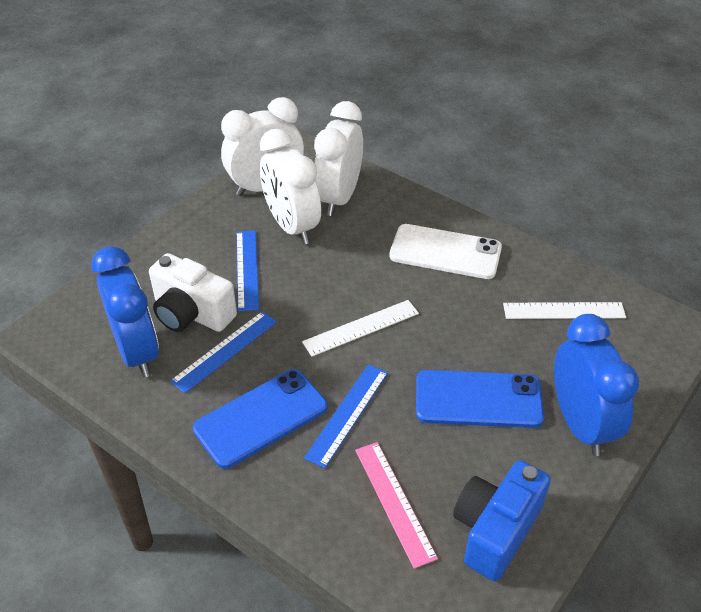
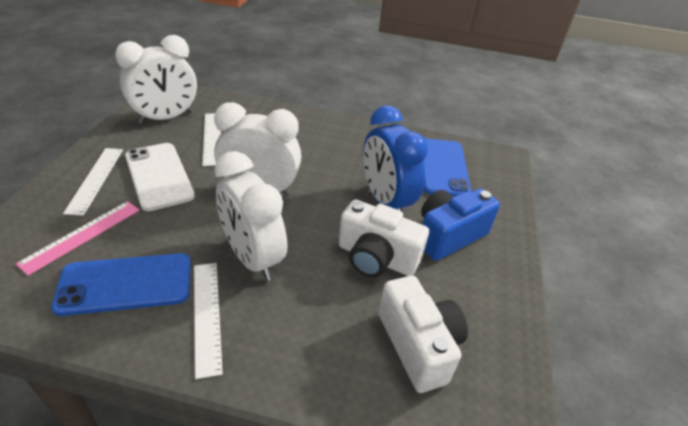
blue clock: 2 -> 1
blue ruler: 3 -> 0
white camera: 1 -> 2
white ruler: 2 -> 3

